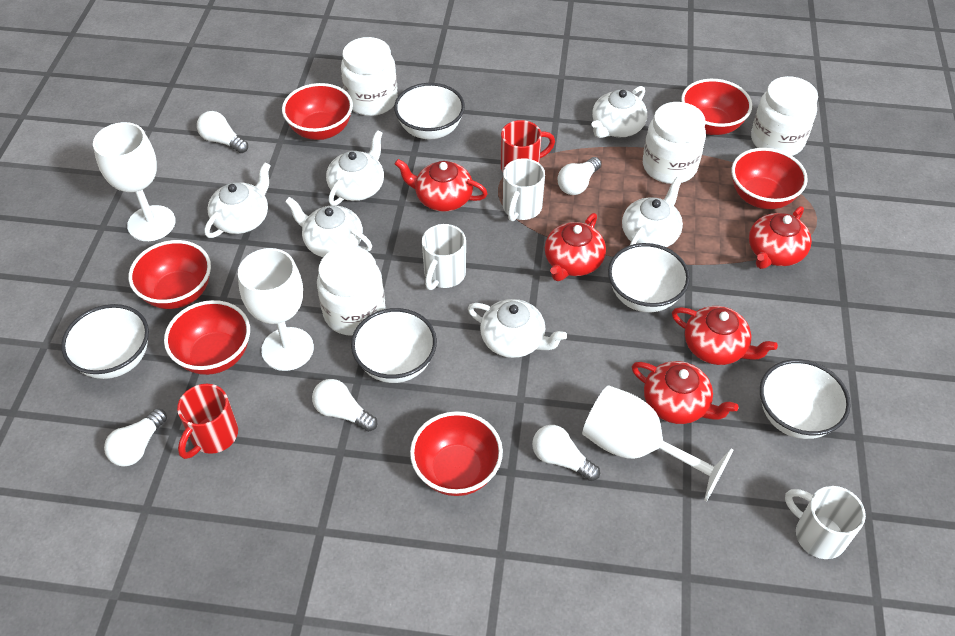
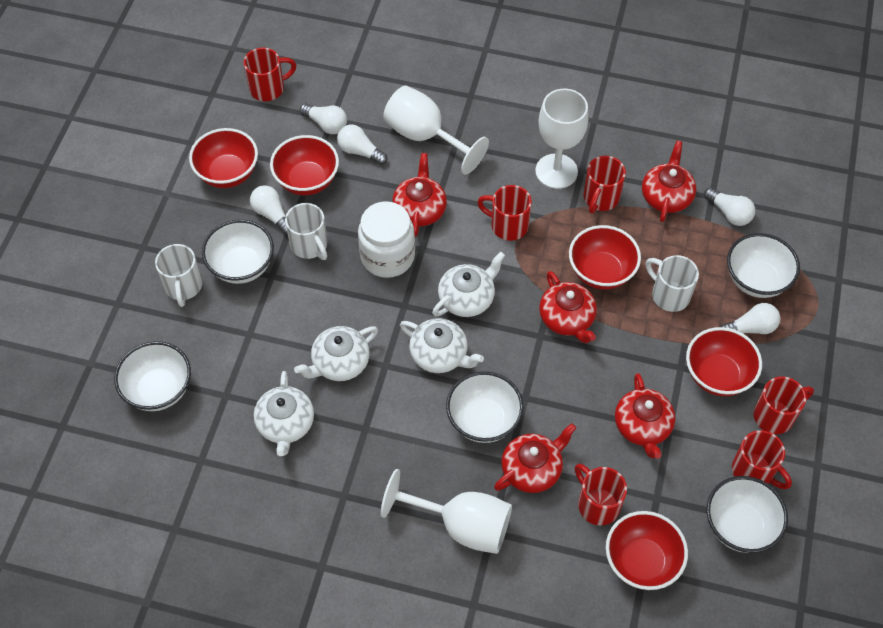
red bowl: 6 -> 5
red mug: 2 -> 6
white jar: 4 -> 1
white teapot: 6 -> 4

